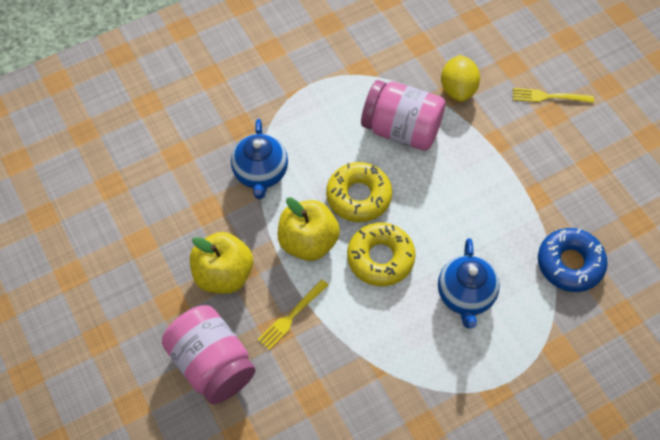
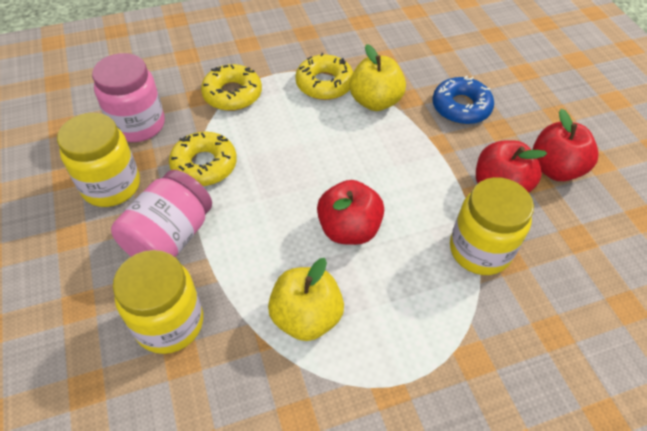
blue teapot: 2 -> 0
red apple: 0 -> 3
yellow donut: 2 -> 3
yellow fork: 2 -> 0
yellow jar: 0 -> 3
yellow lemon: 1 -> 0

